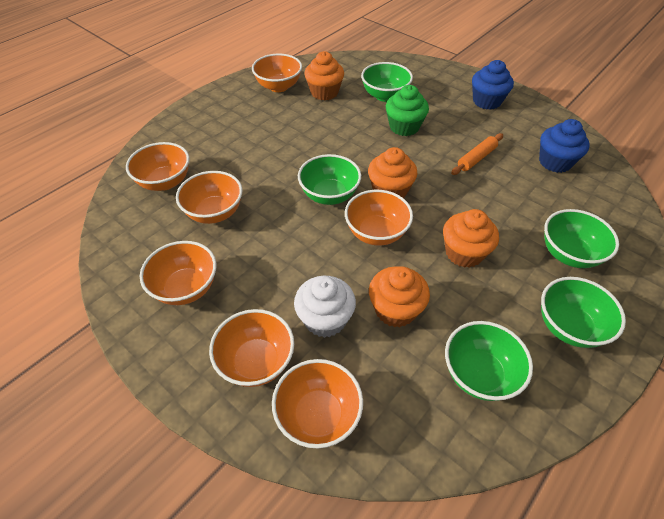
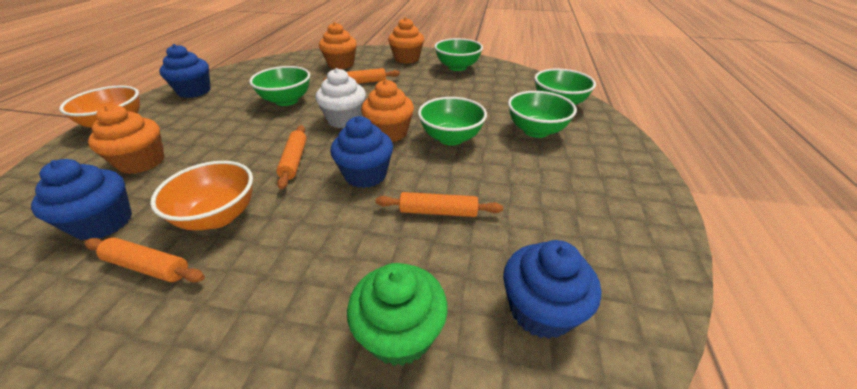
blue cupcake: 2 -> 4
orange bowl: 7 -> 2
orange rolling pin: 1 -> 4

